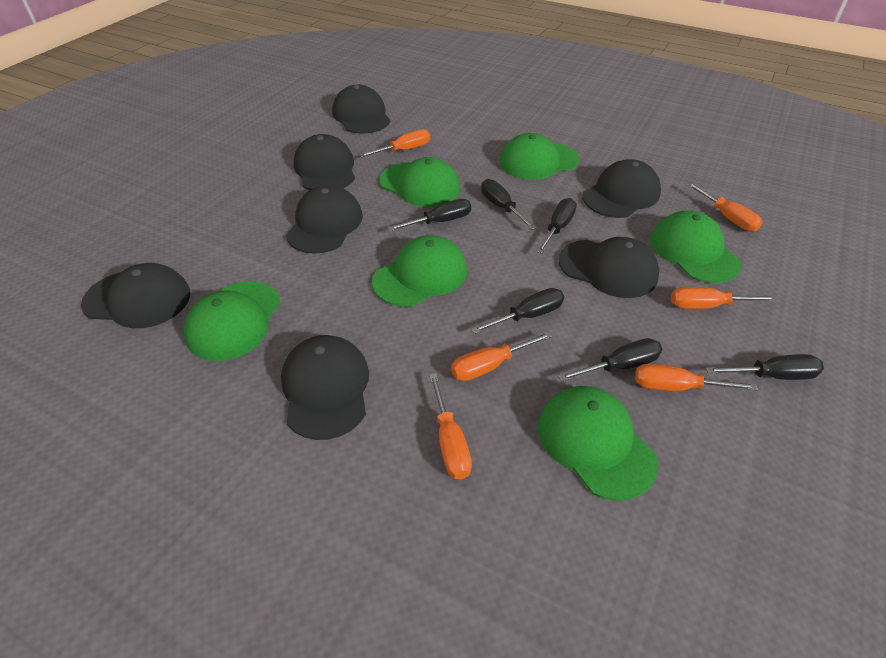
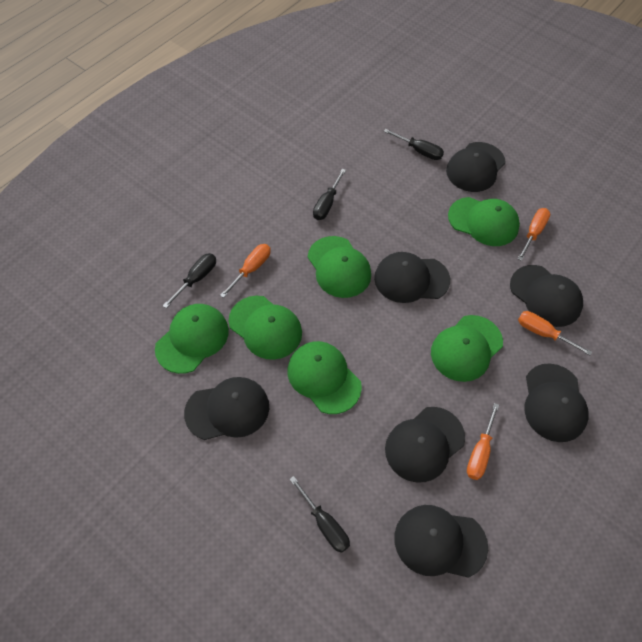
black screwdriver: 6 -> 4
orange screwdriver: 6 -> 4

